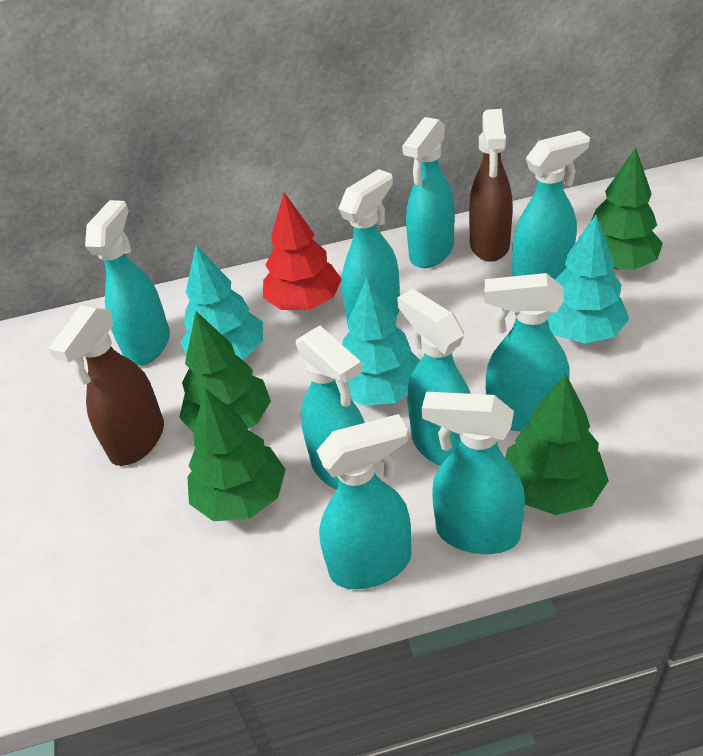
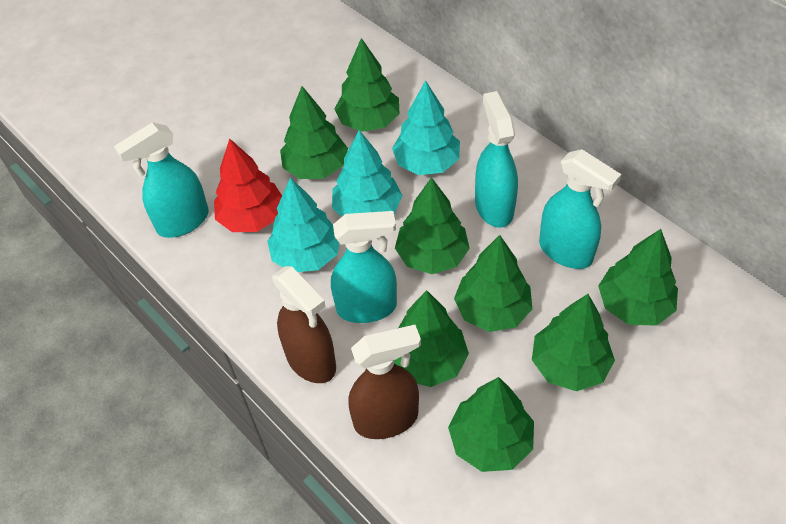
green tree: 4 -> 8
turquoise spray bottle: 9 -> 4

